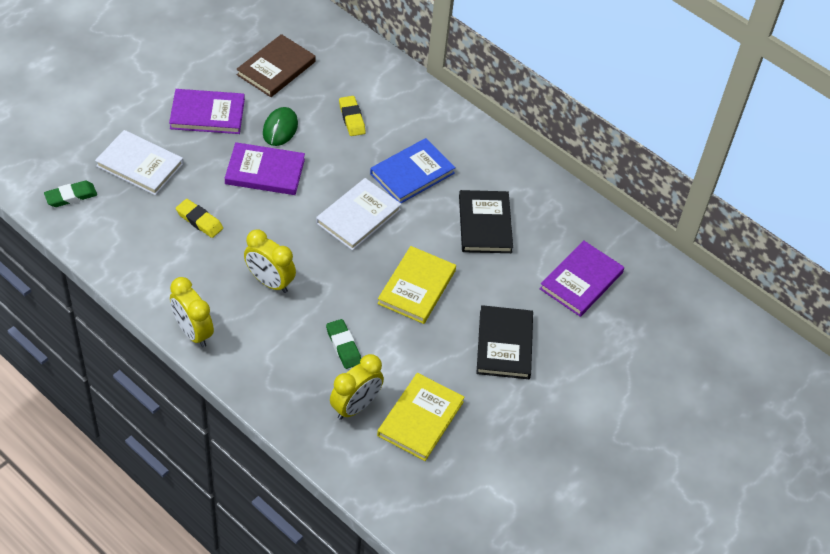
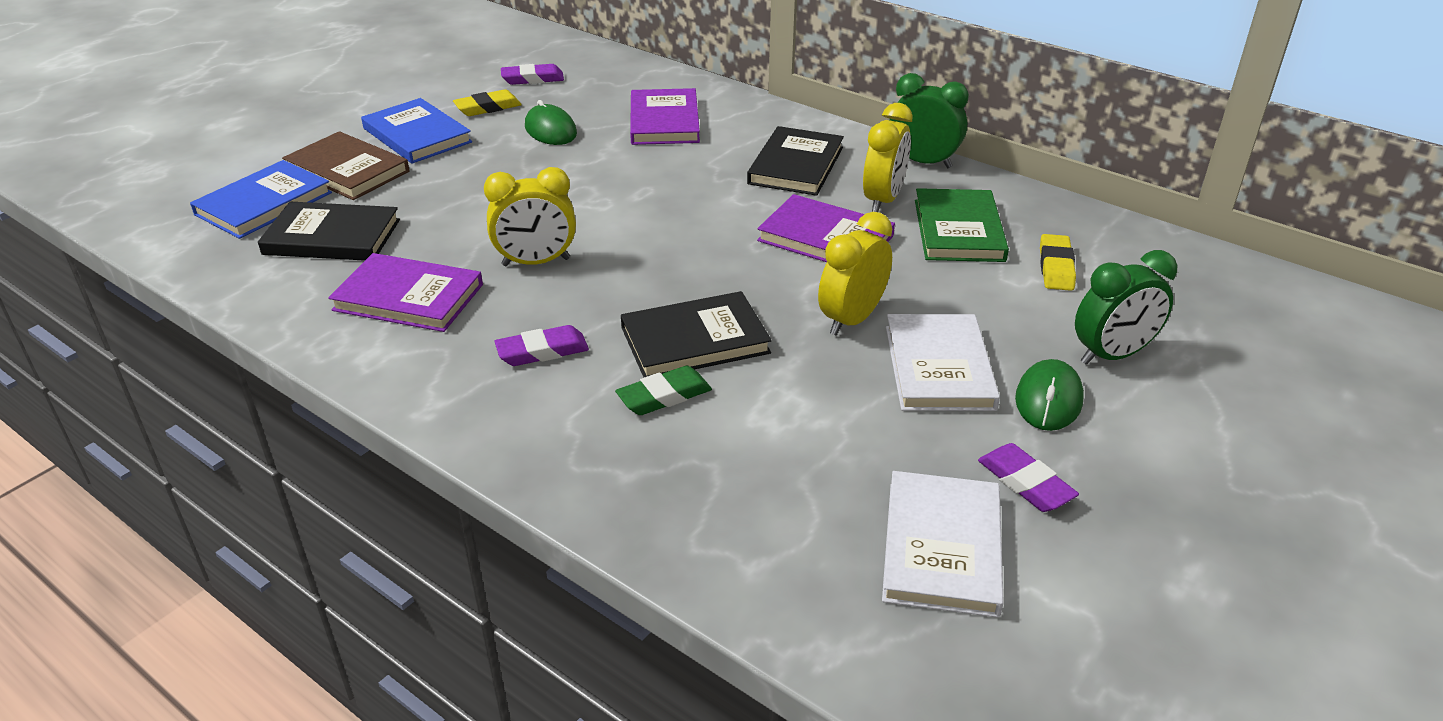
black book: 2 -> 3
blue book: 1 -> 2
green book: 0 -> 1
green clock: 0 -> 2
green eraser: 2 -> 1
green mouse: 1 -> 2
purple eraser: 0 -> 3
yellow book: 2 -> 0

